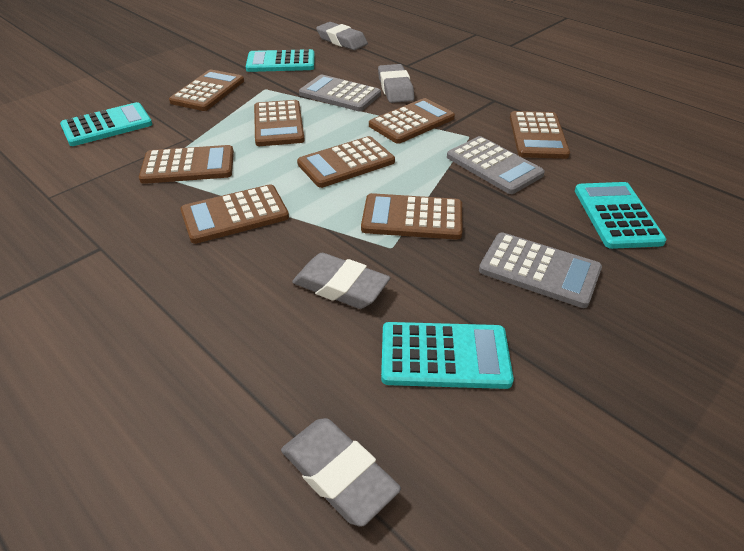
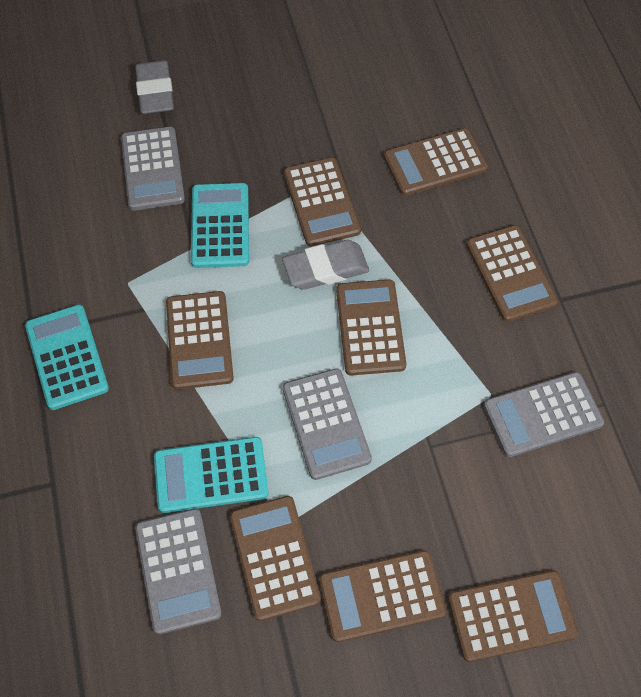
grey calculator: 3 -> 4
grey eraser: 4 -> 2
turquoise calculator: 4 -> 3

